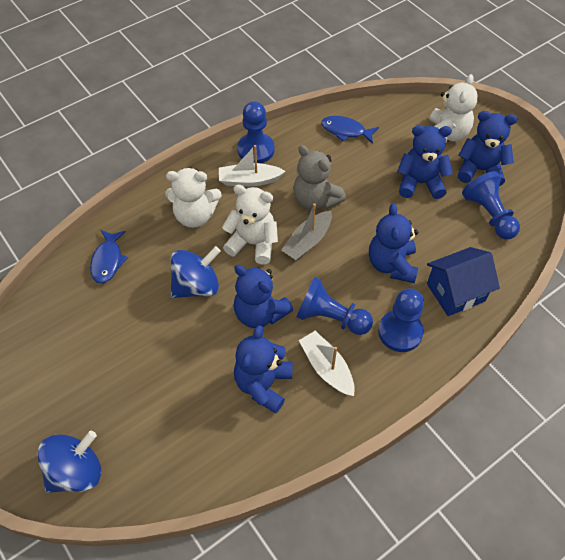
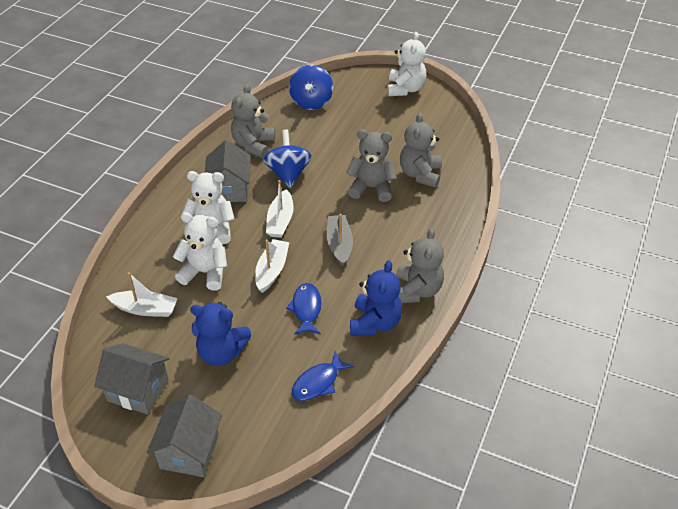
blue house: 1 -> 0
blue pawn: 4 -> 0
blue teddy bear: 5 -> 2
grey house: 0 -> 3
grey teddy bear: 1 -> 4
white boat: 2 -> 3

